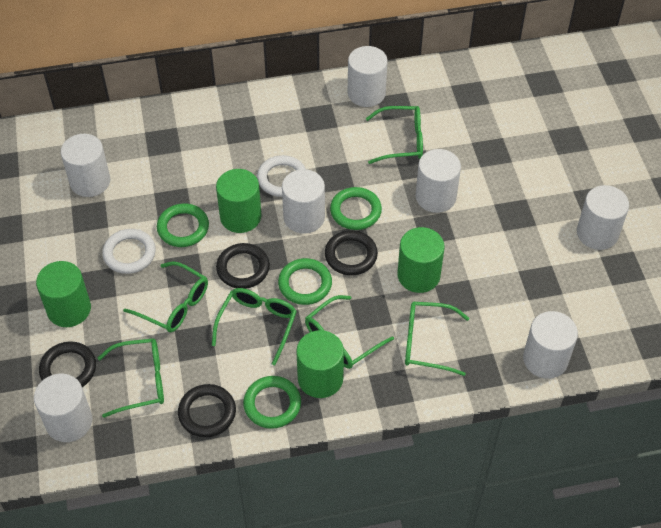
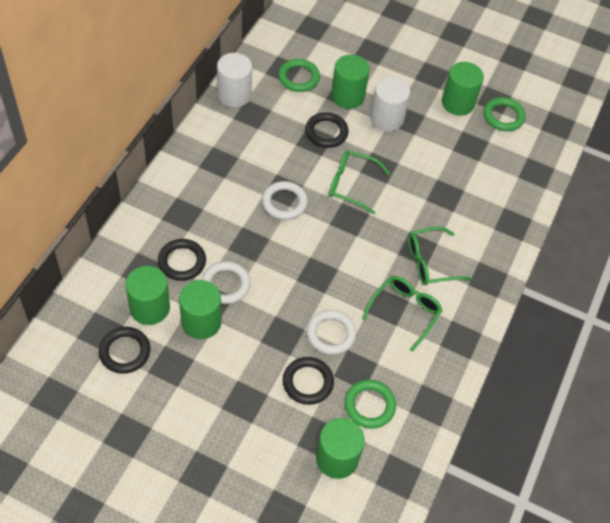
green cylinder: 4 -> 5
green glasses: 6 -> 3
green ring: 4 -> 3
white cylinder: 7 -> 2
white ring: 2 -> 3

